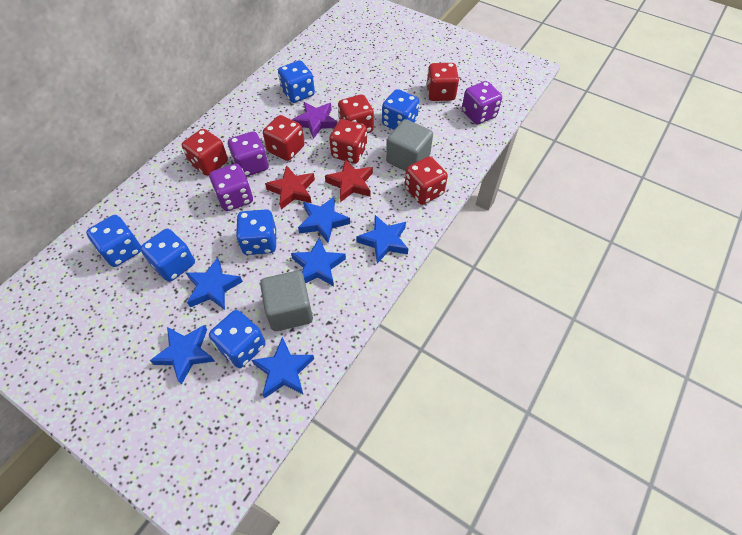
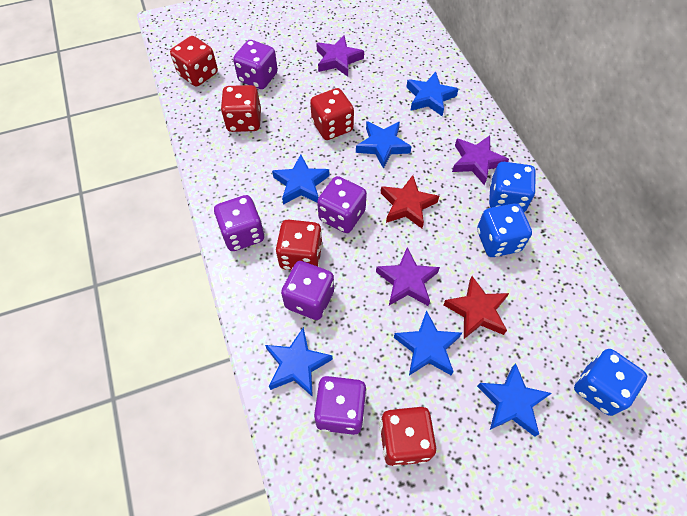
blue dice: 6 -> 3
grey cube: 2 -> 0
purple dice: 3 -> 5
purple star: 1 -> 3
red dice: 6 -> 5

